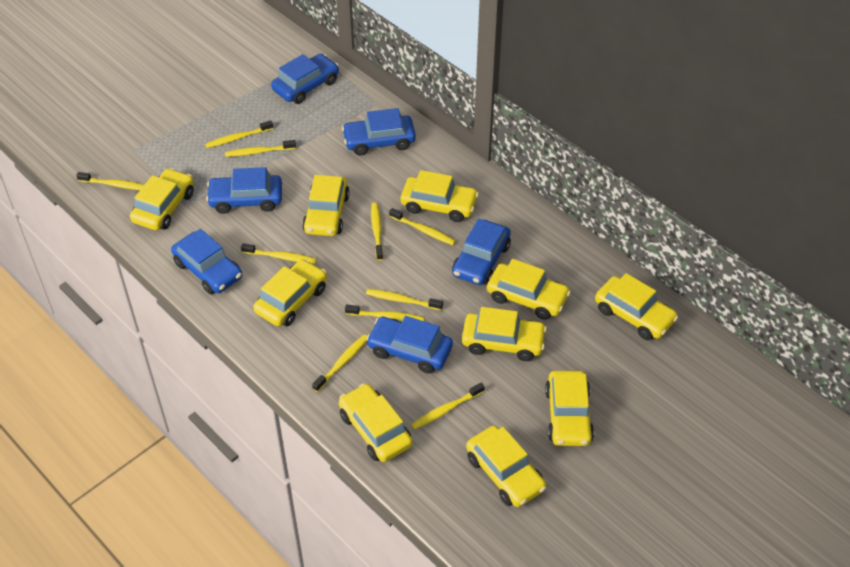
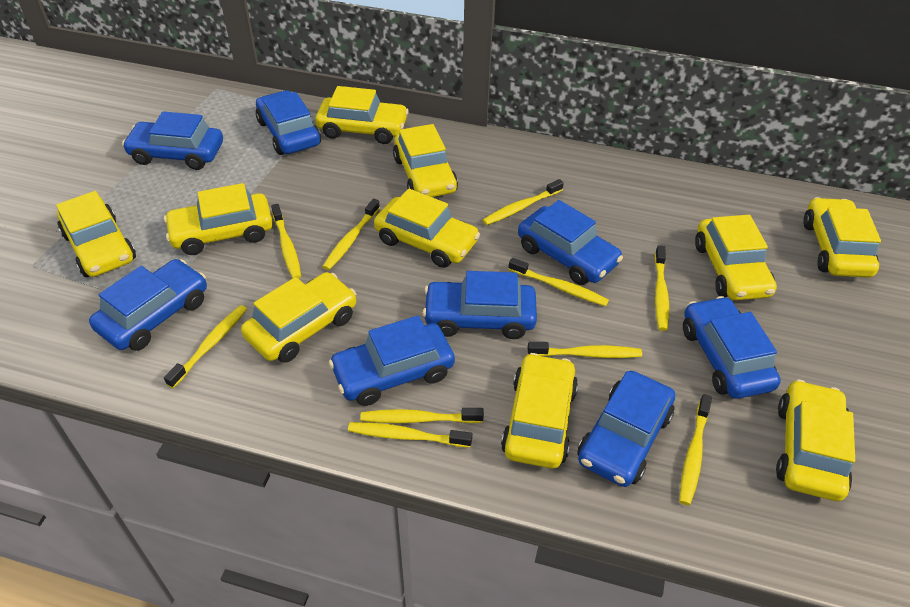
blue car: 6 -> 8

